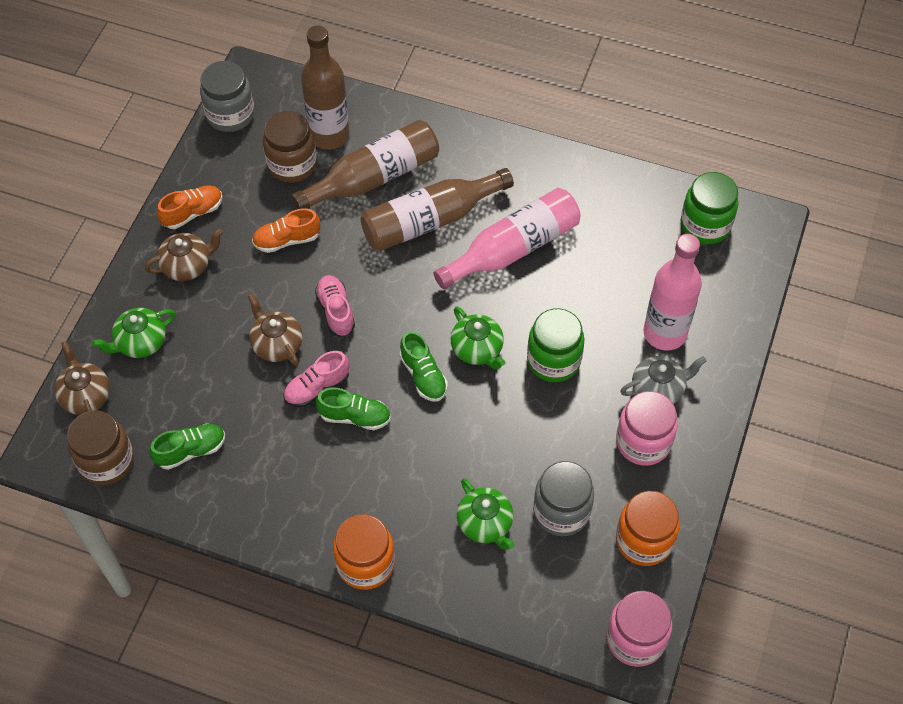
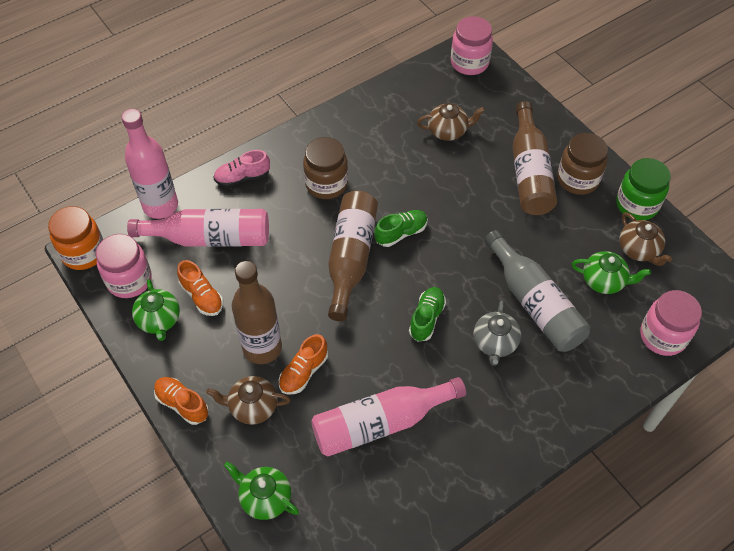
green jar: 2 -> 1
green shoe: 3 -> 2
grey bottle: 0 -> 1
grey jar: 2 -> 0
orange jar: 2 -> 1
orange shoe: 2 -> 3
pink bottle: 2 -> 3
pink jar: 2 -> 3
pink shoe: 2 -> 1

